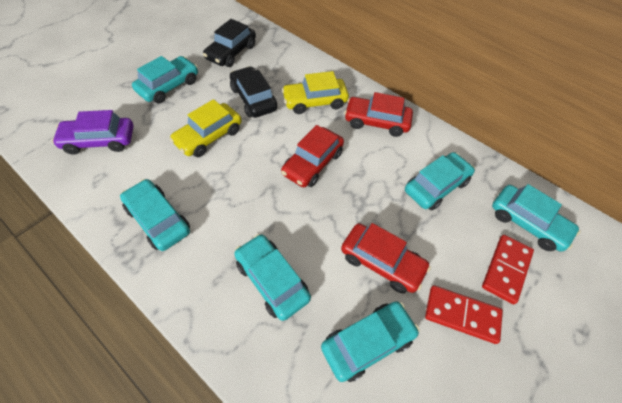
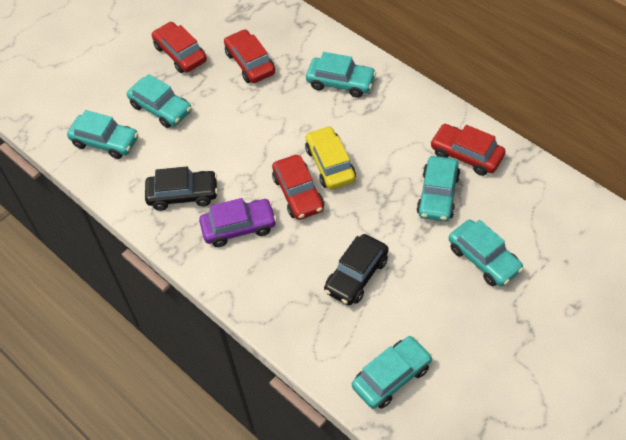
red car: 3 -> 4
red domino: 2 -> 0
yellow car: 2 -> 1

